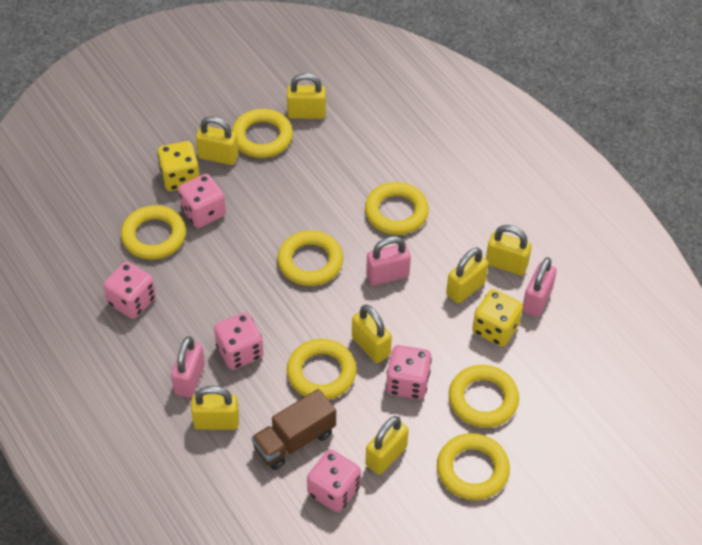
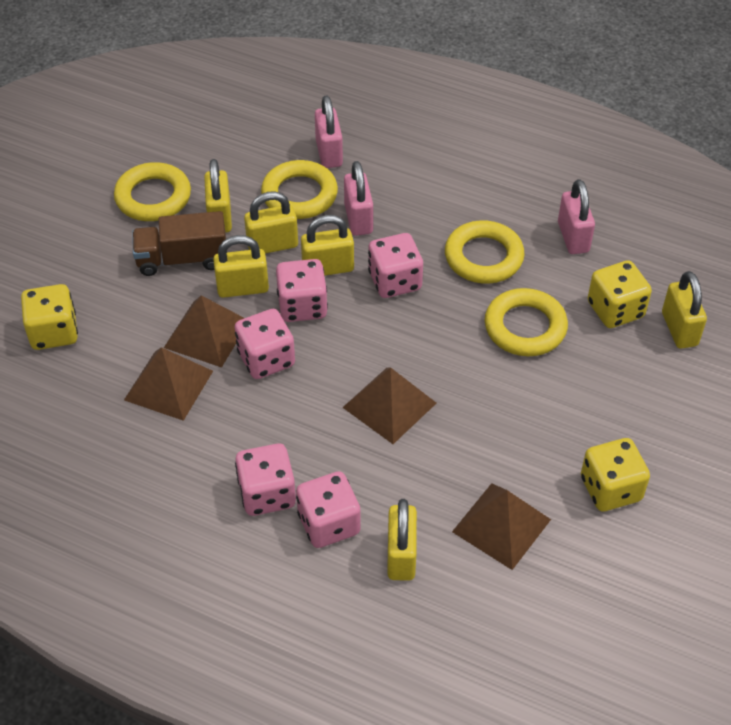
brown pyramid: 0 -> 4
yellow dice: 2 -> 3
yellow padlock: 7 -> 6
yellow ring: 7 -> 4

